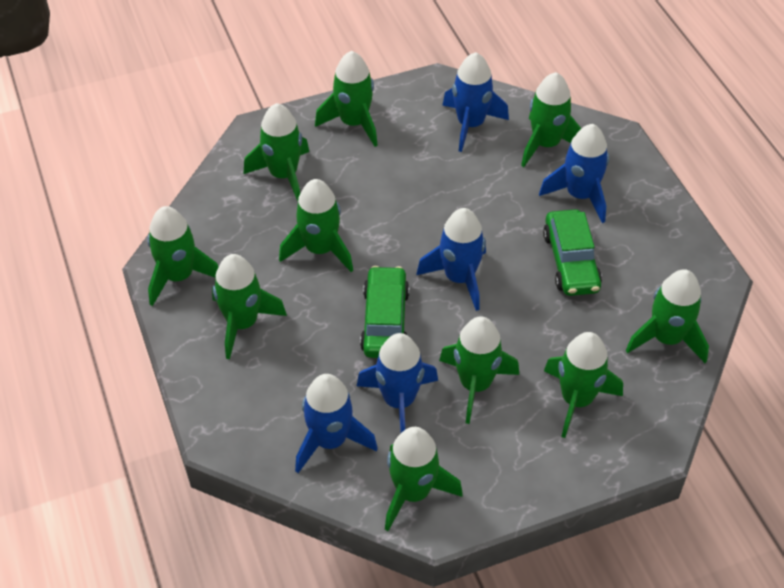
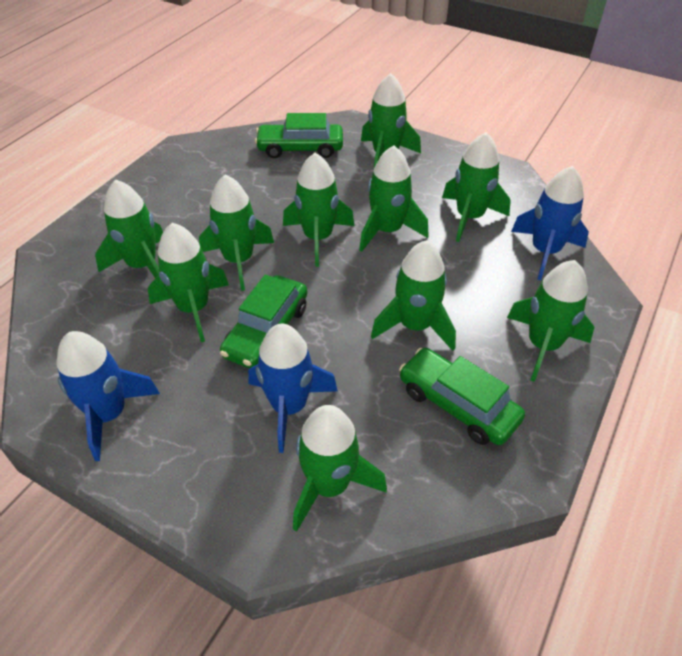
blue rocket: 5 -> 3
green car: 2 -> 3

